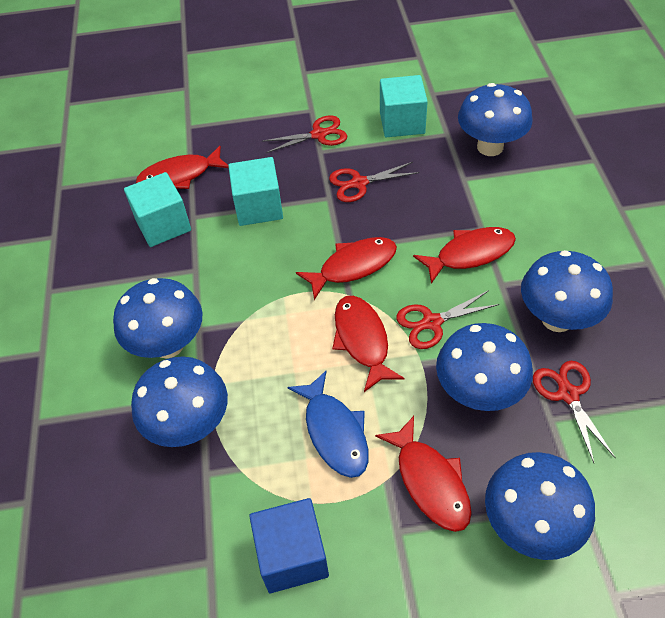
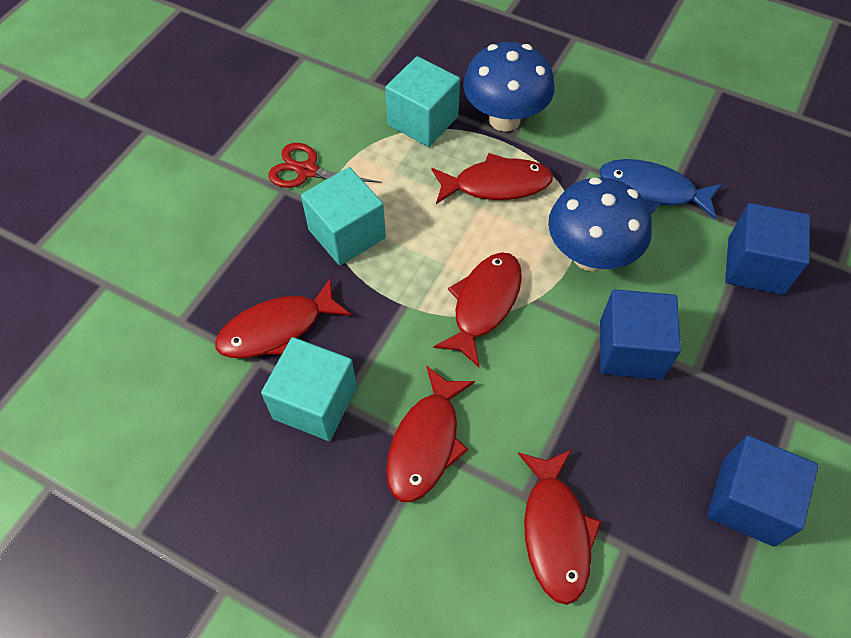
blue cube: 1 -> 3
blue mushroom: 6 -> 2
red scissors: 4 -> 1

